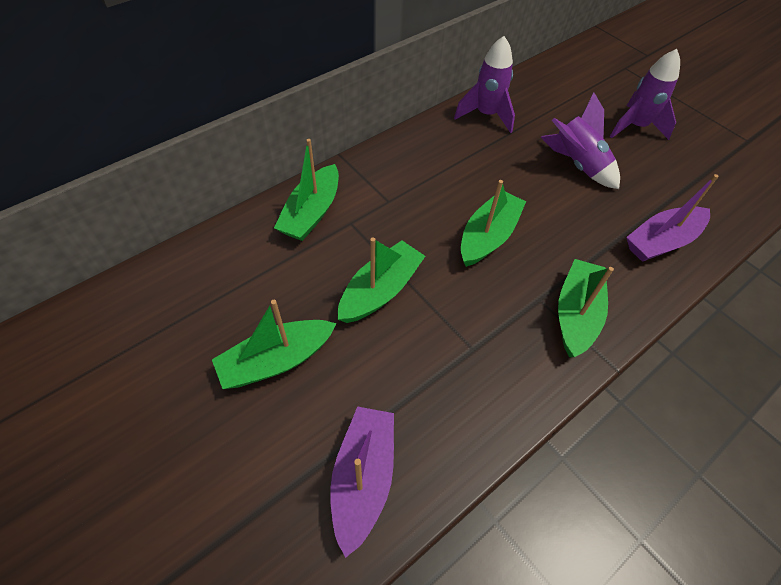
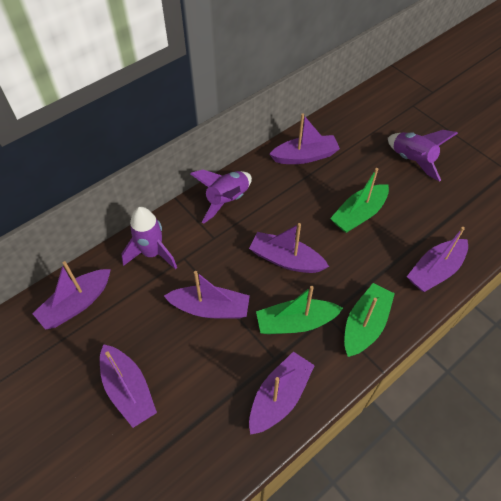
green boat: 5 -> 3
purple boat: 2 -> 7

